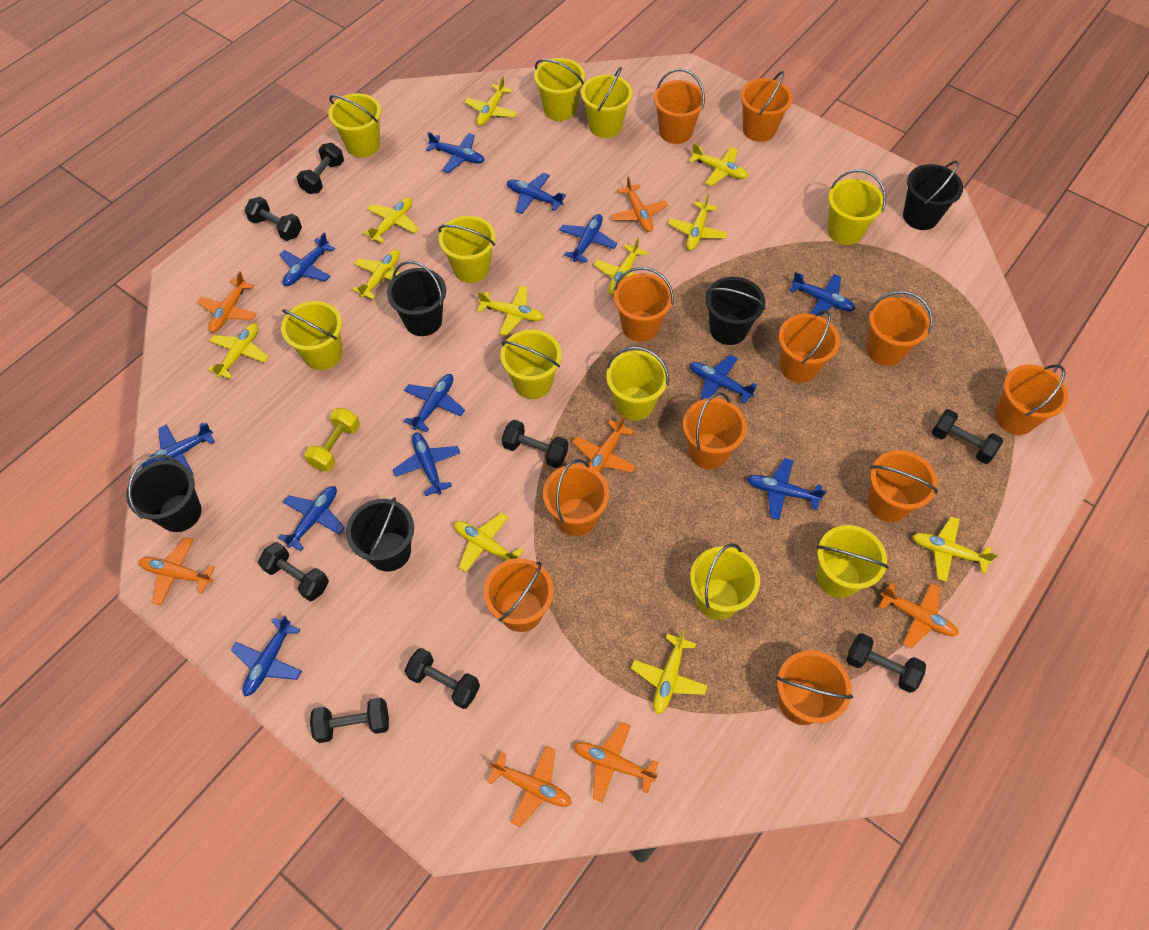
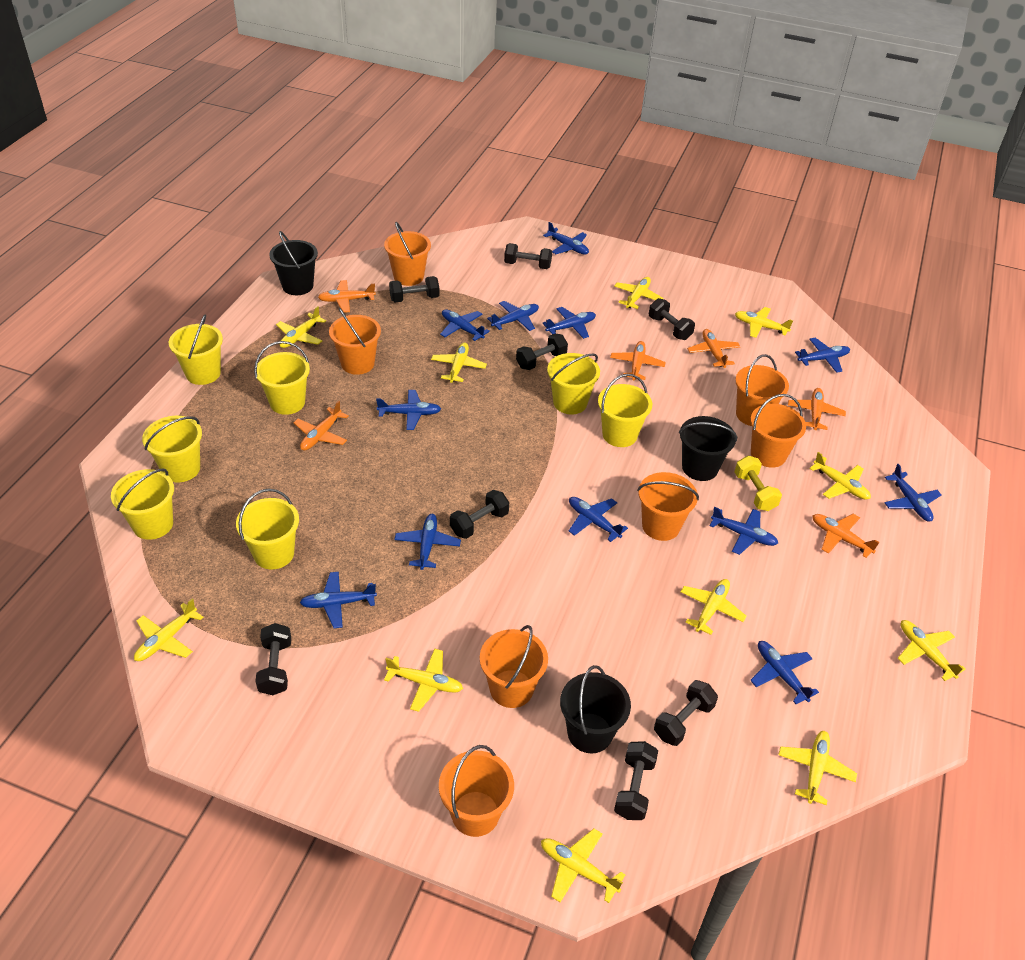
black bucket: 5 -> 3
orange bucket: 11 -> 7
orange plane: 7 -> 6
yellow bucket: 10 -> 7

